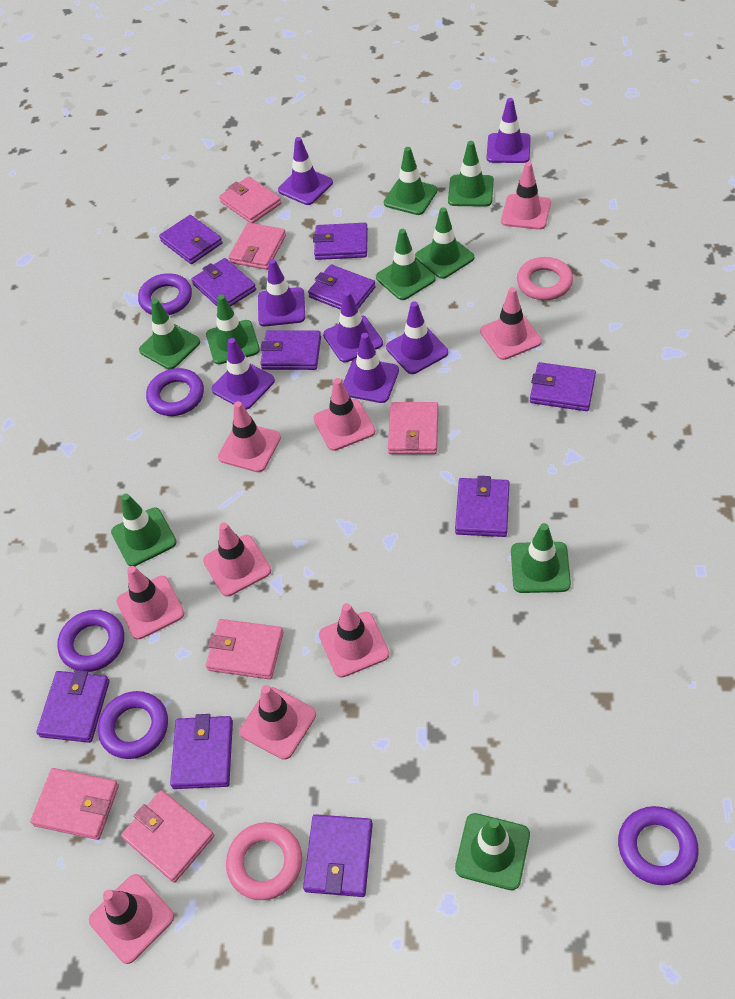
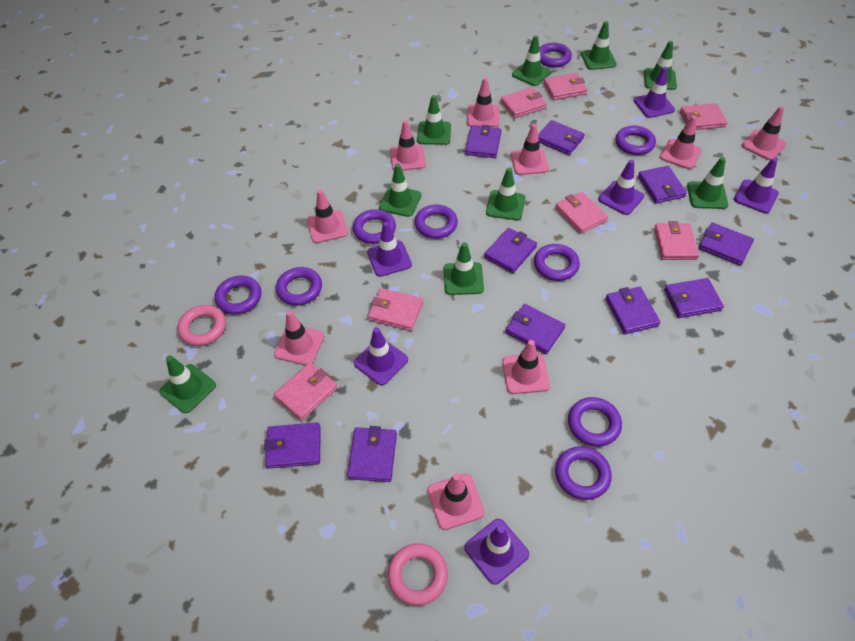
pink wallet: 6 -> 7
purple ring: 5 -> 9
purple traffic cone: 7 -> 6

